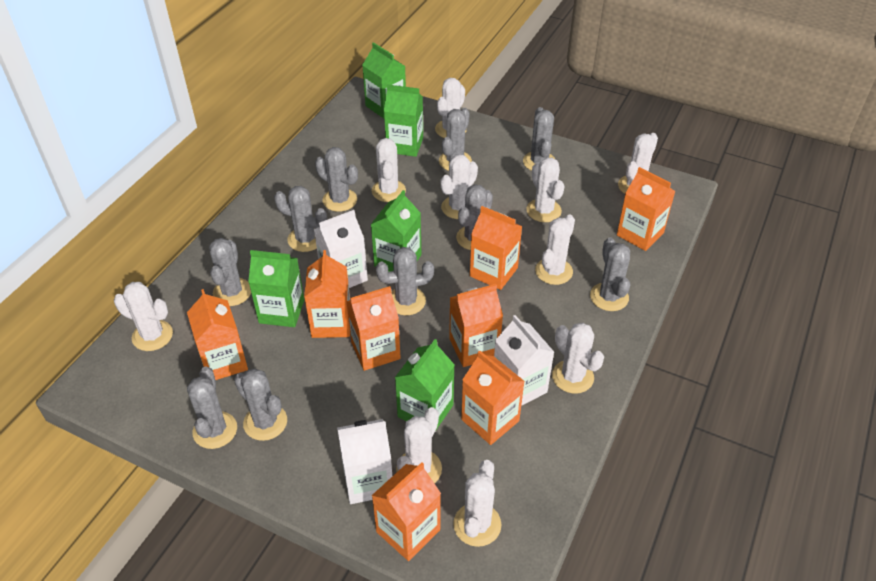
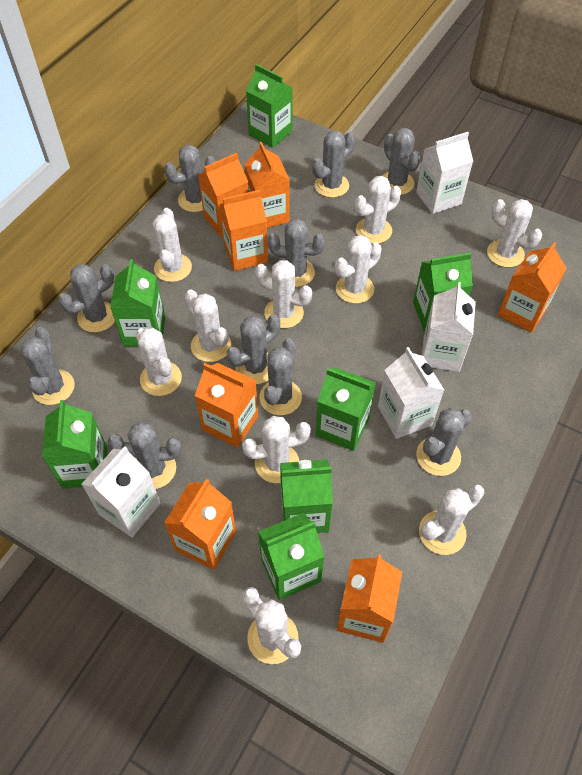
green carton: 5 -> 7
orange carton: 8 -> 7
white carton: 3 -> 4

